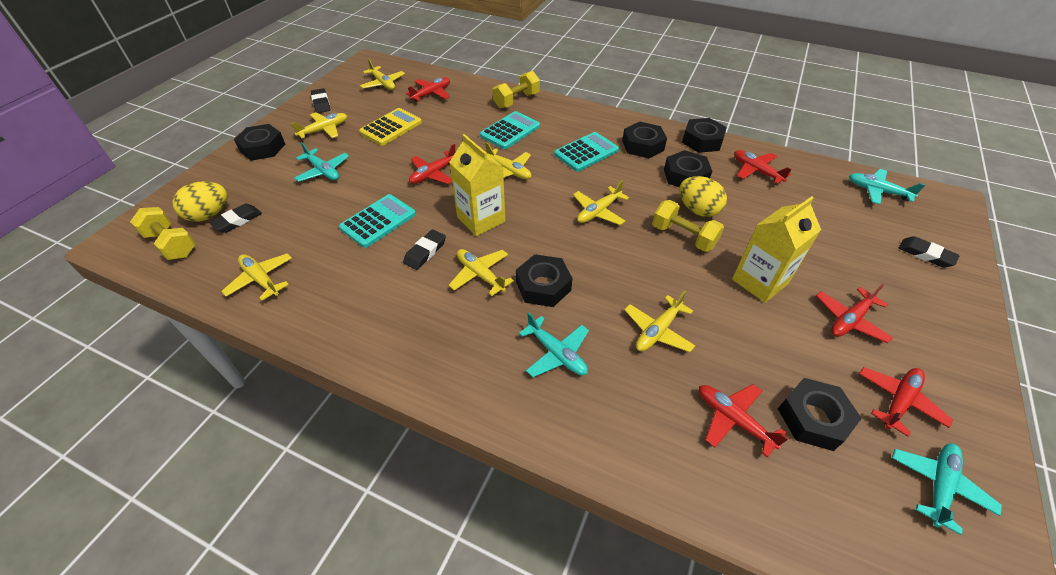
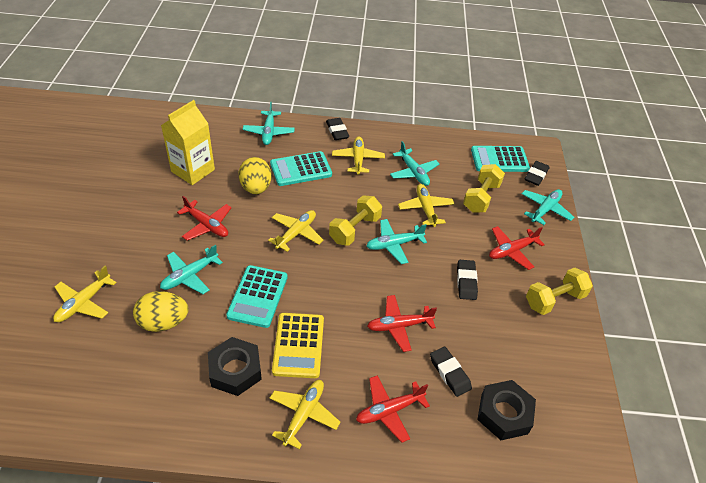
black nut: 6 -> 2
red plane: 6 -> 4
turquoise plane: 4 -> 5
yellow carton: 2 -> 1
yellow plane: 7 -> 5

